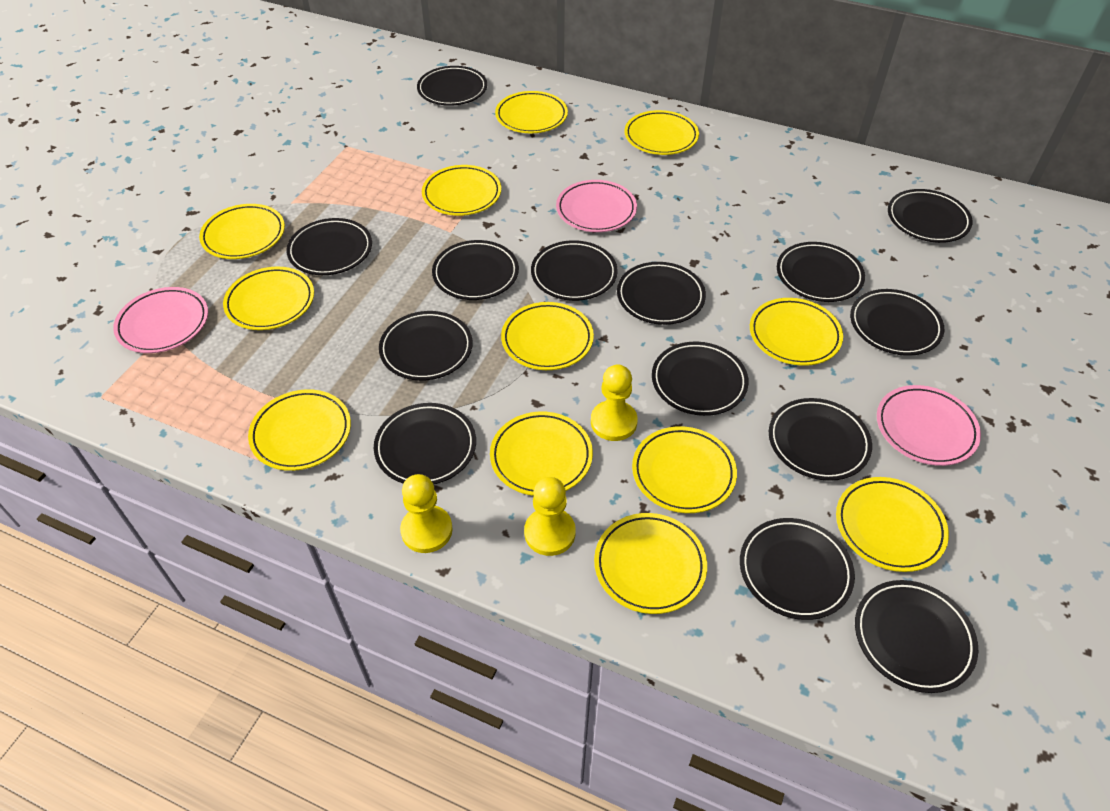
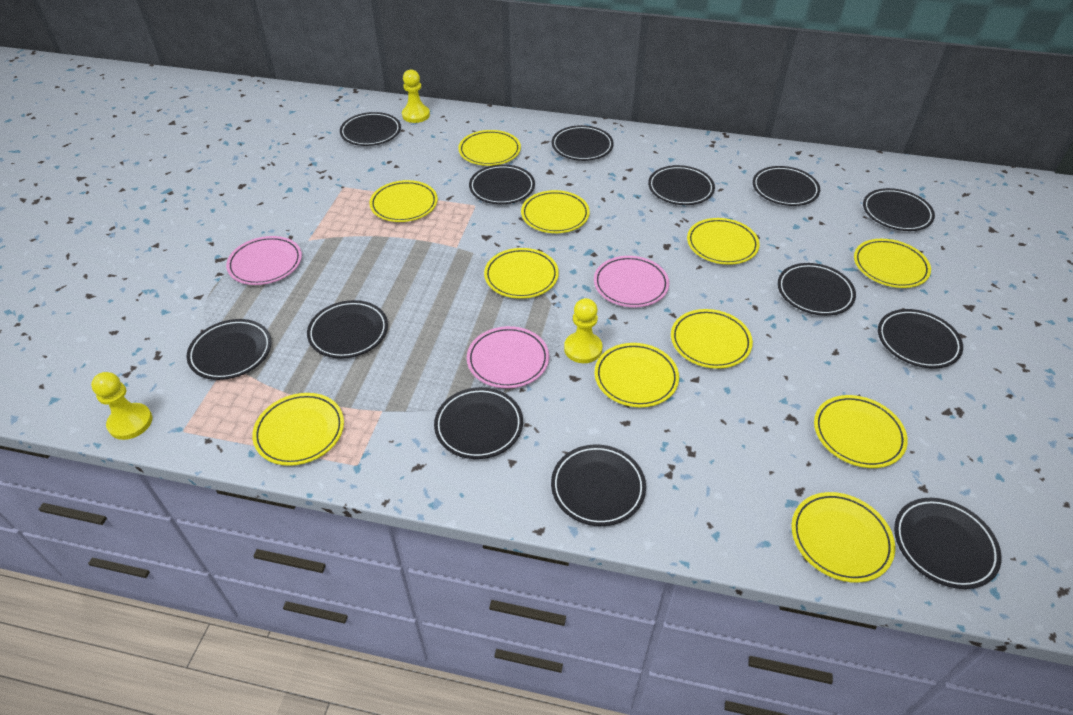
black plate: 14 -> 13
yellow plate: 12 -> 11

